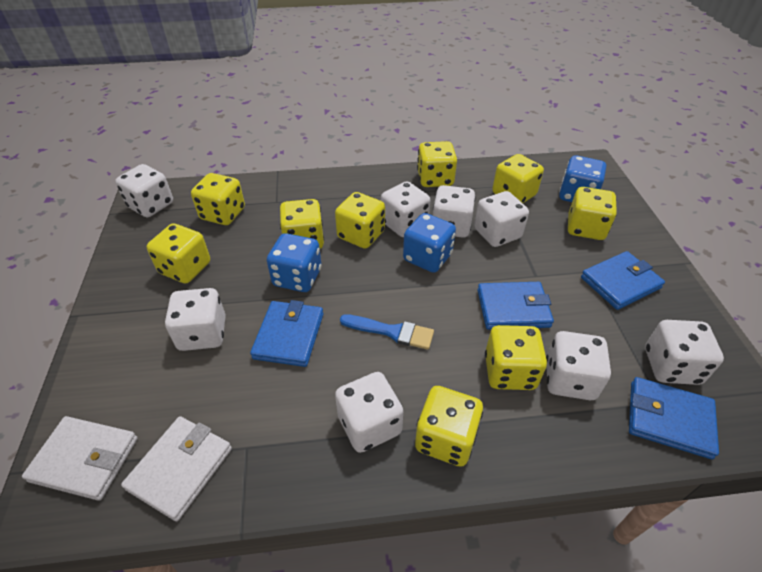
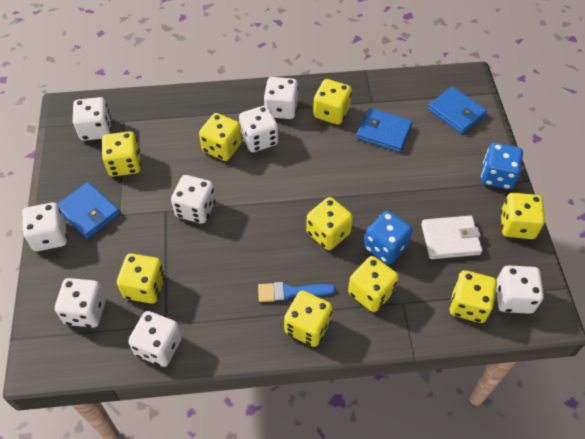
blue dice: 3 -> 2
blue wallet: 4 -> 3
white wallet: 2 -> 1

